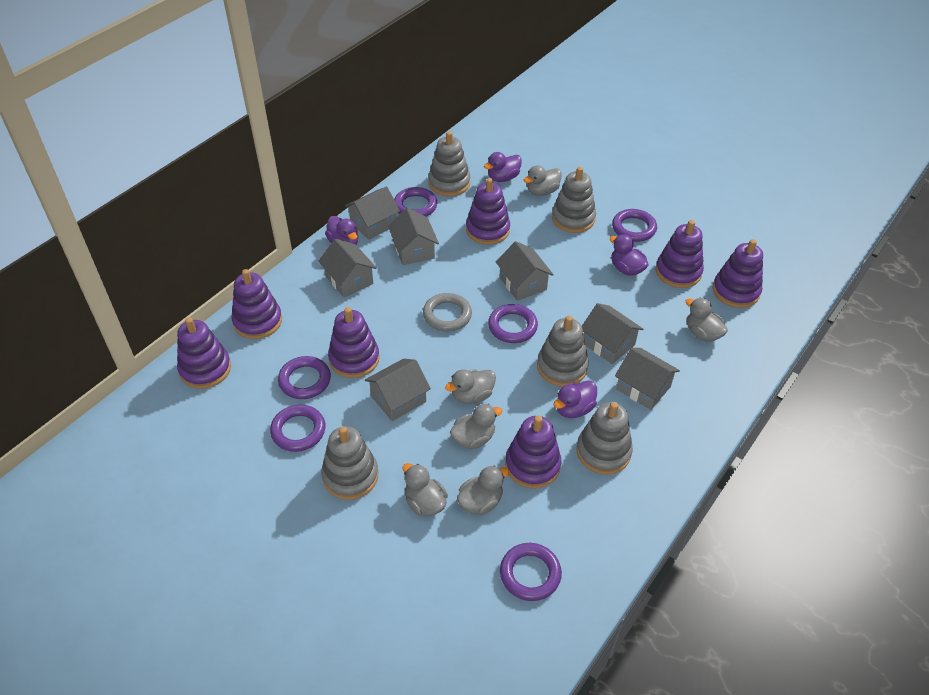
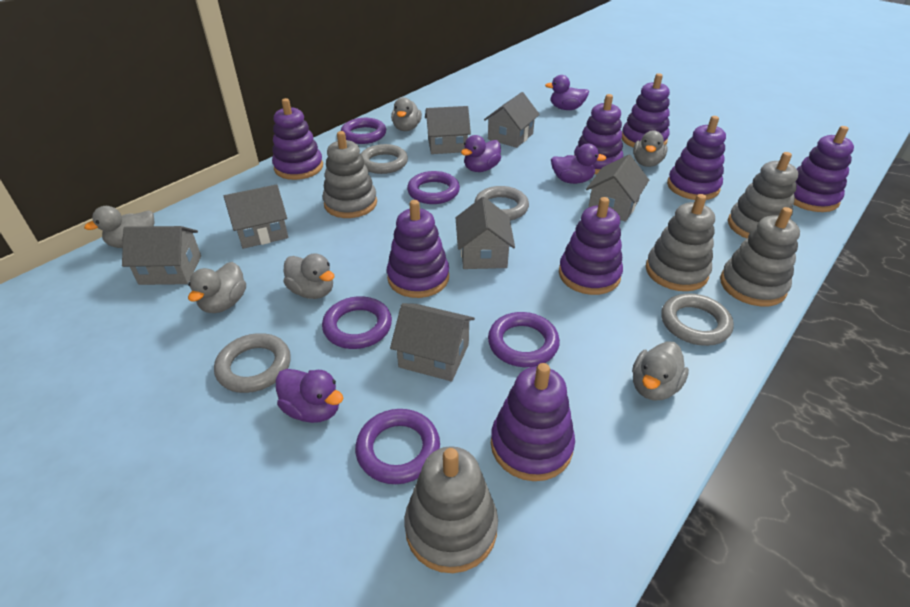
grey ring: 1 -> 4
purple ring: 6 -> 5
purple stacking toy: 7 -> 8

